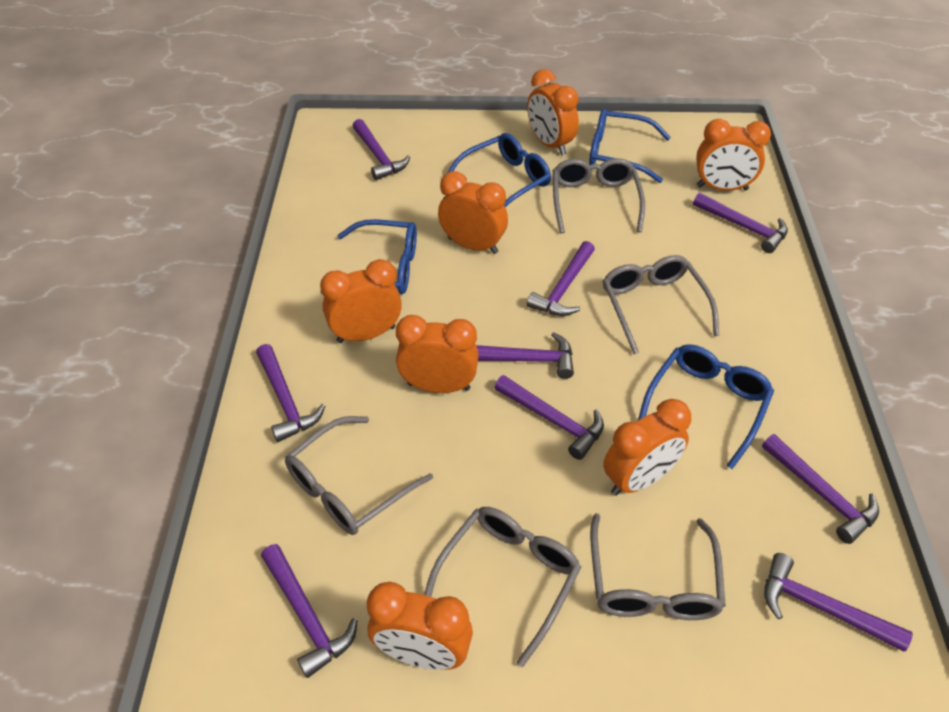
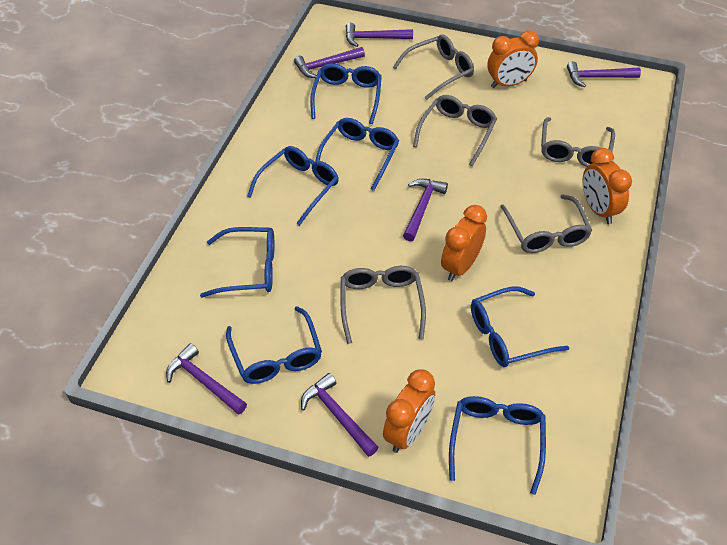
blue glasses: 4 -> 7
orange clock: 7 -> 4
purple hammer: 9 -> 6

